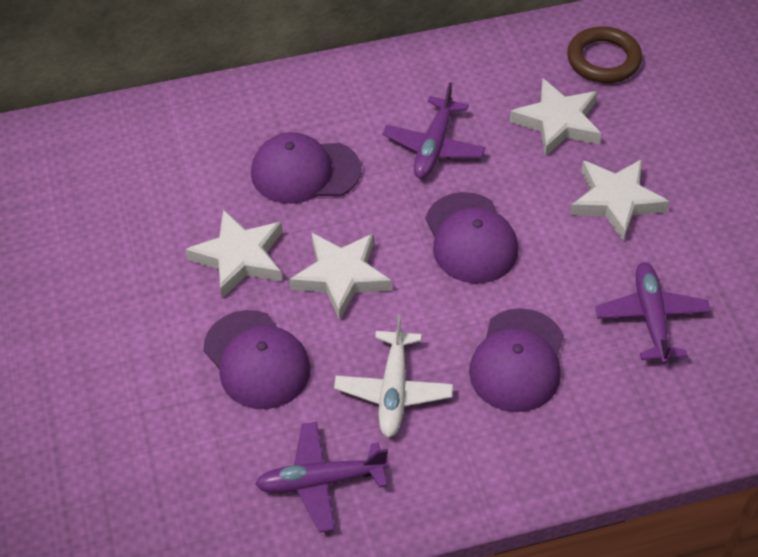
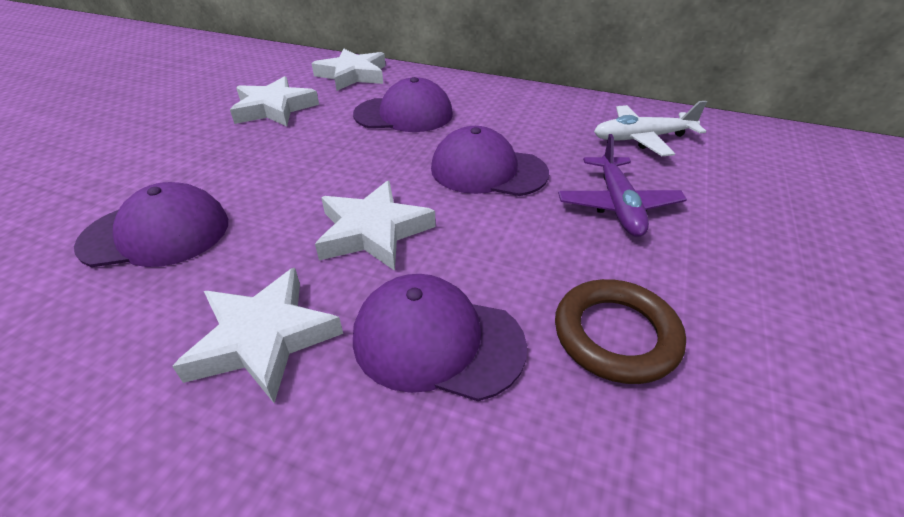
purple plane: 3 -> 1

